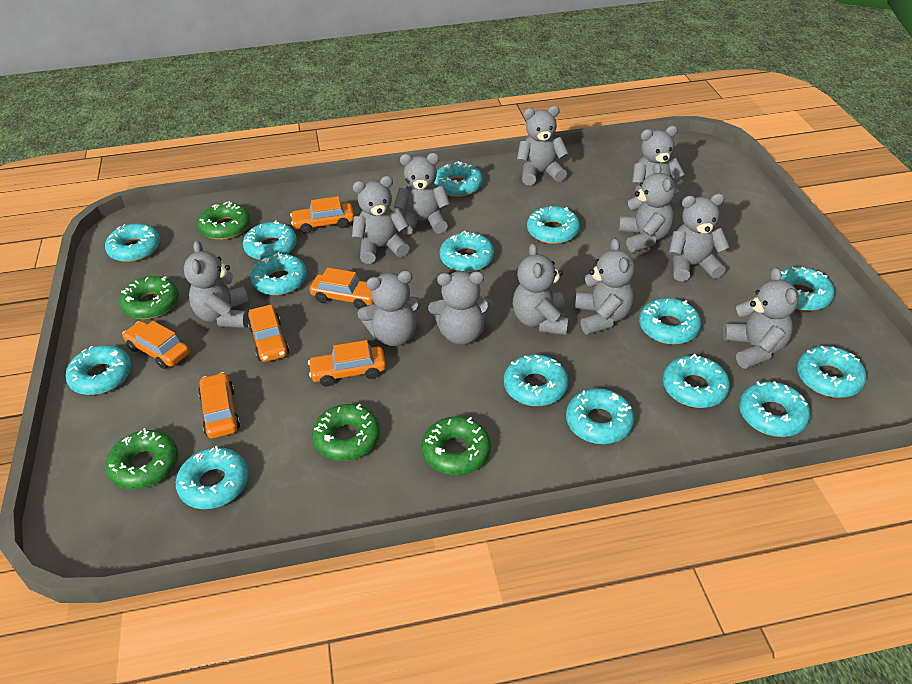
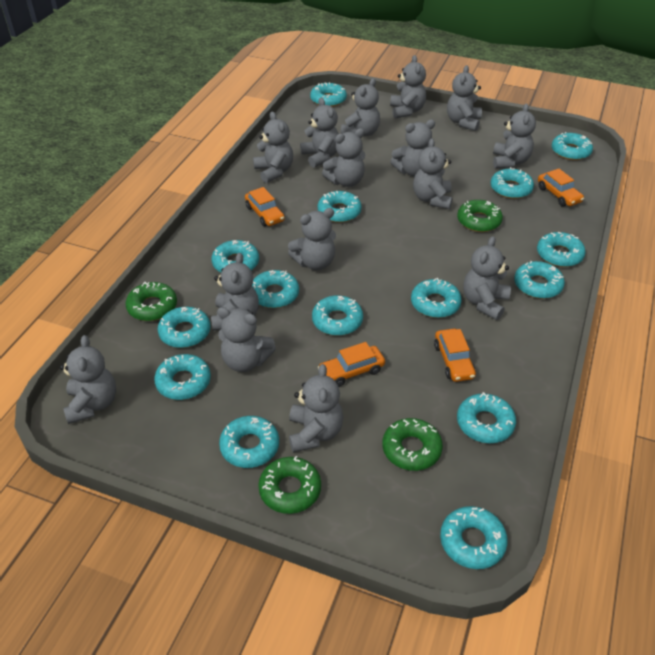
green donut: 5 -> 4
grey teddy bear: 12 -> 15
orange car: 6 -> 4

